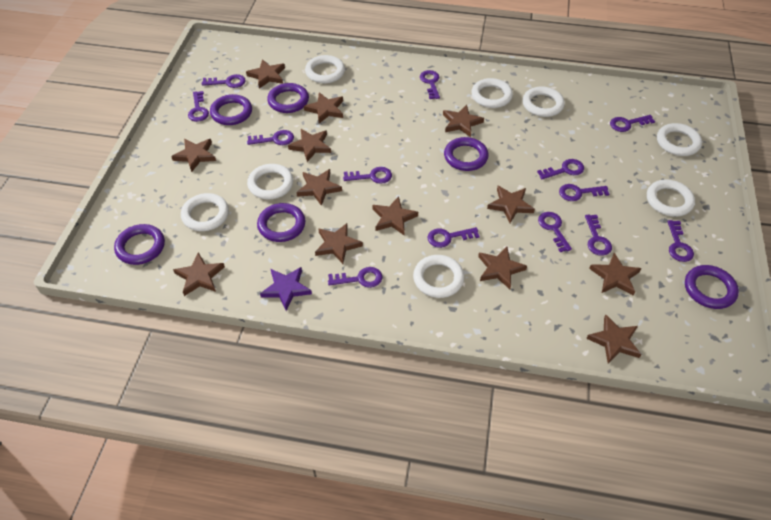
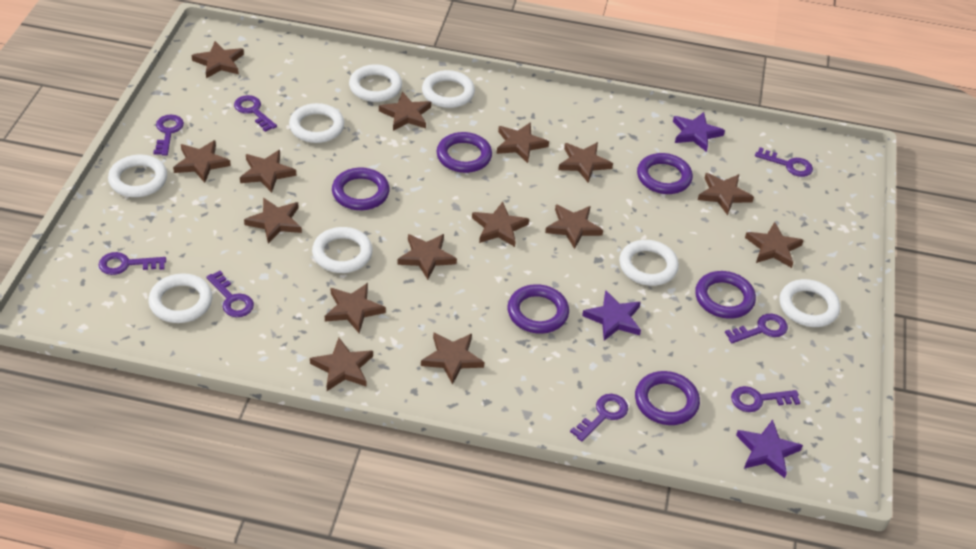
brown star: 13 -> 15
purple key: 13 -> 8
purple star: 1 -> 3

